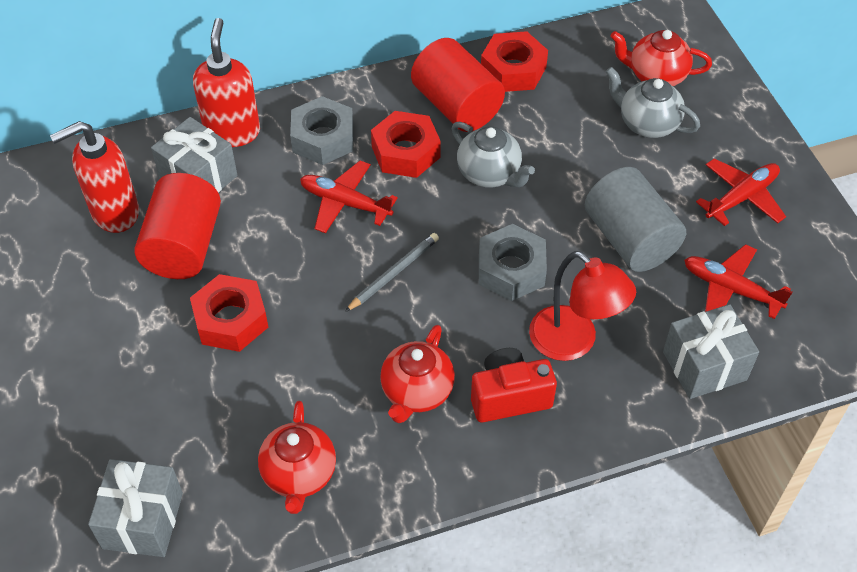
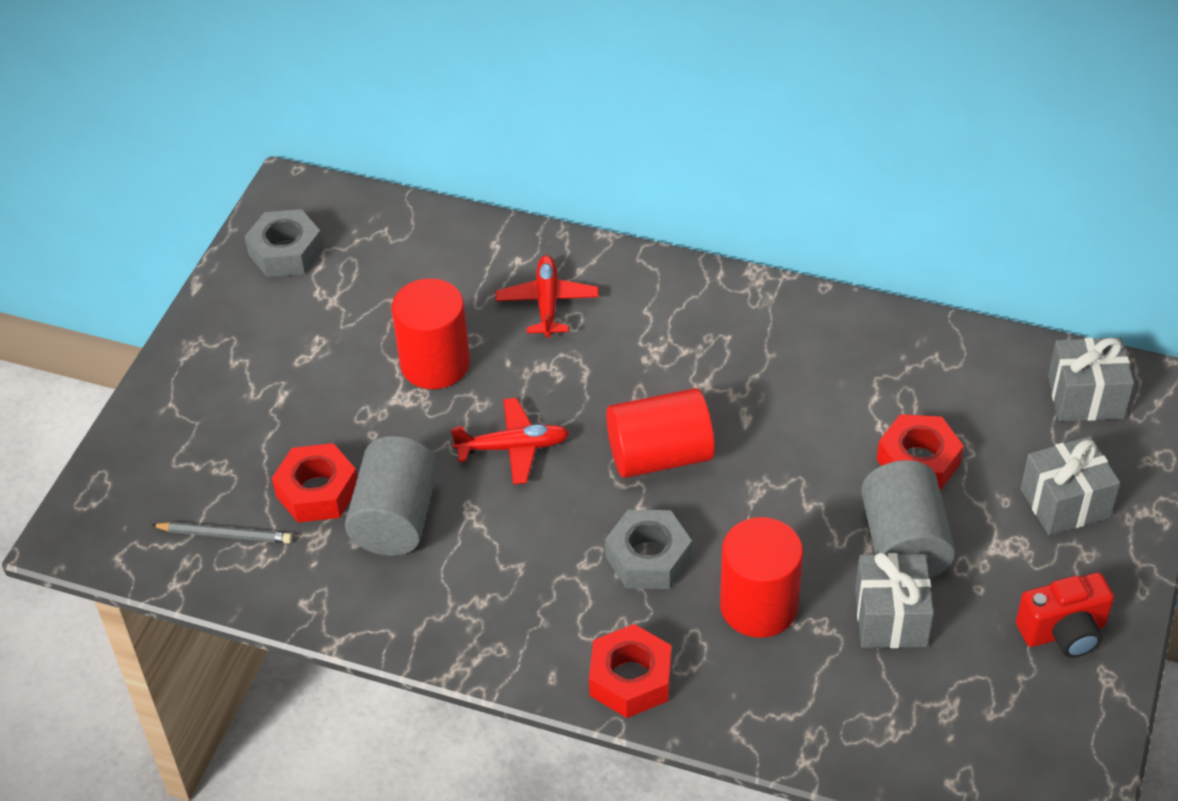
grey cylinder: 1 -> 2
grey teapot: 2 -> 0
red cylinder: 2 -> 3
red lamp: 1 -> 0
red plane: 3 -> 2
red soap dispenser: 2 -> 0
red teapot: 3 -> 0

